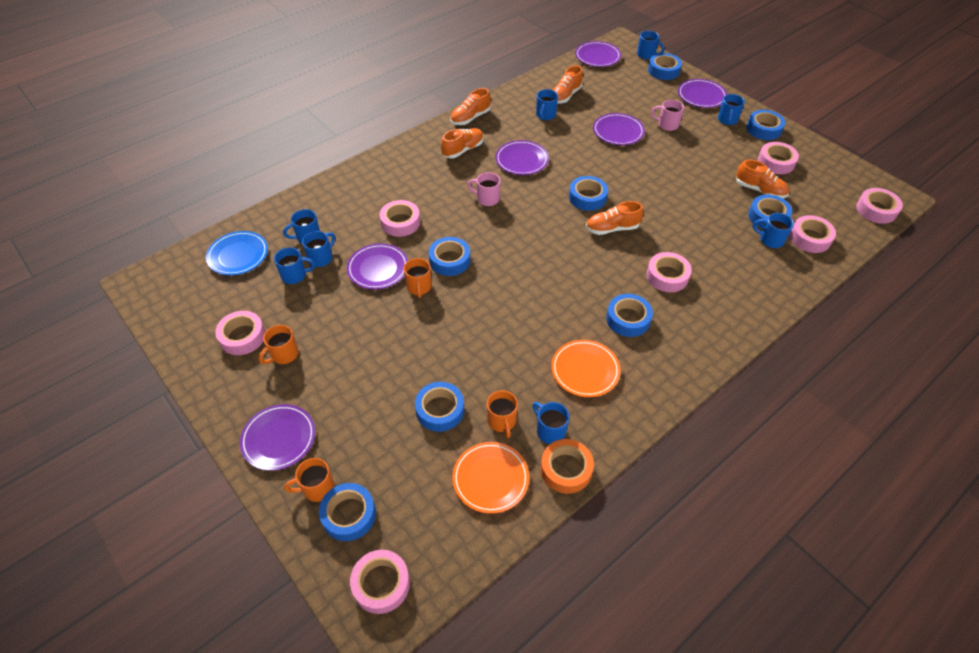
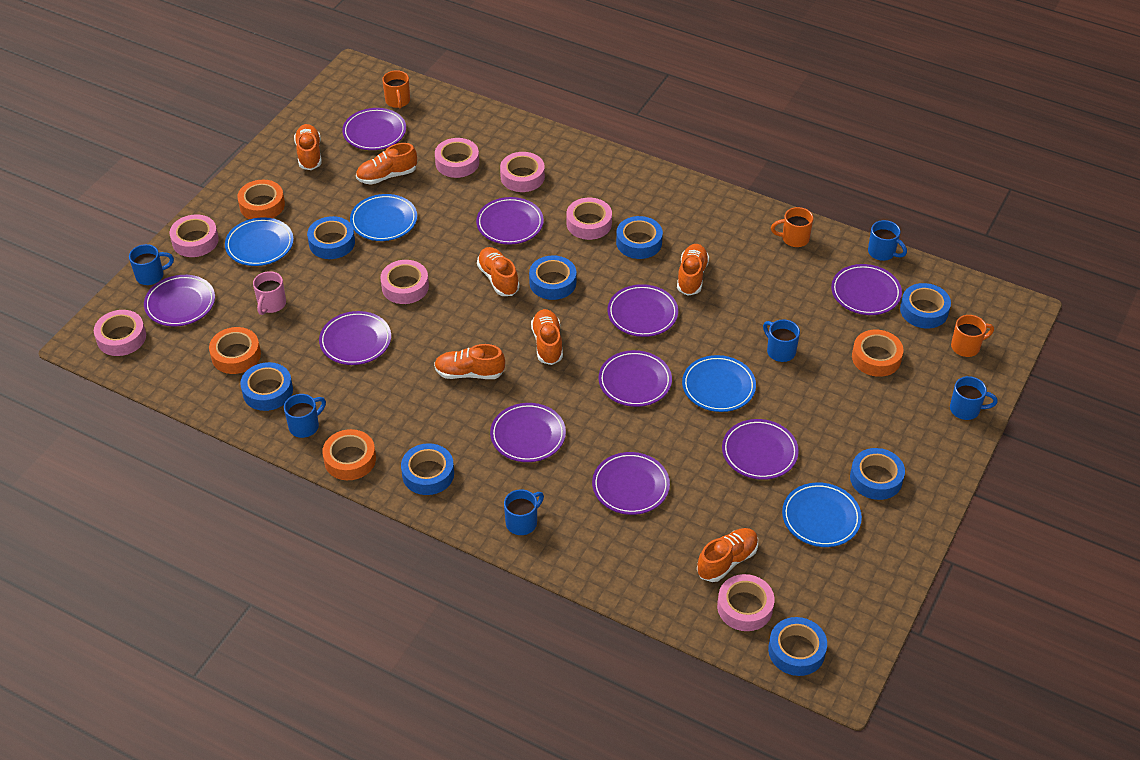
blue mug: 8 -> 6
blue plate: 1 -> 4
orange mug: 4 -> 3
orange plate: 2 -> 0
orange shoe: 5 -> 7
orange tape: 1 -> 4
pink mug: 2 -> 1
purple plate: 6 -> 10

